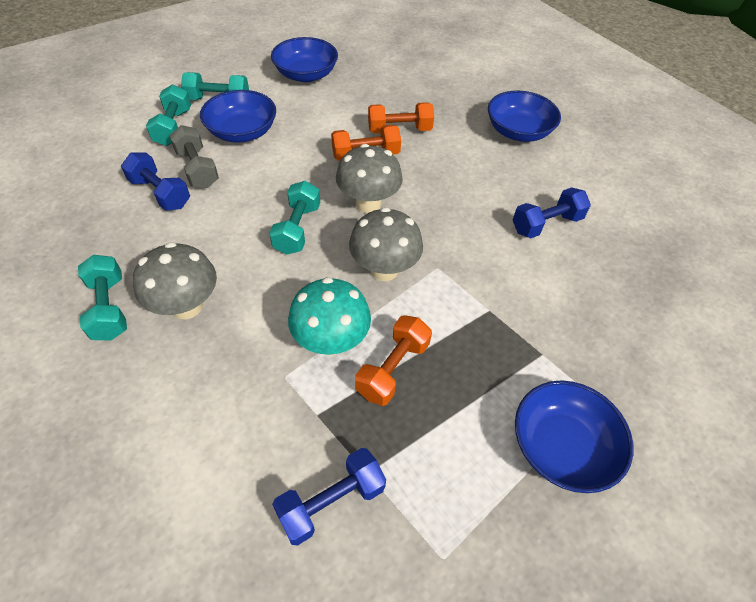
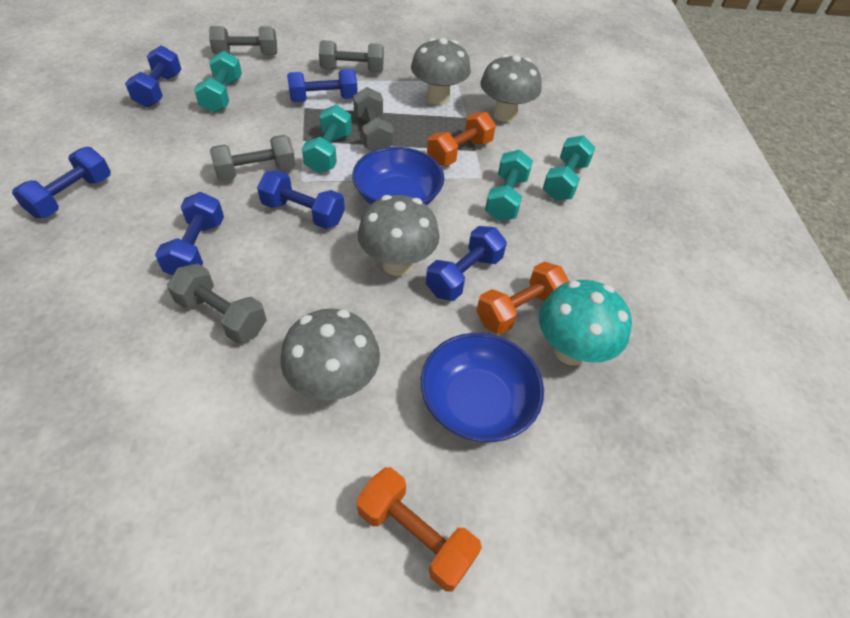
blue bowl: 4 -> 2
blue dumbbell: 3 -> 6
grey dumbbell: 1 -> 5
grey mushroom: 3 -> 4

